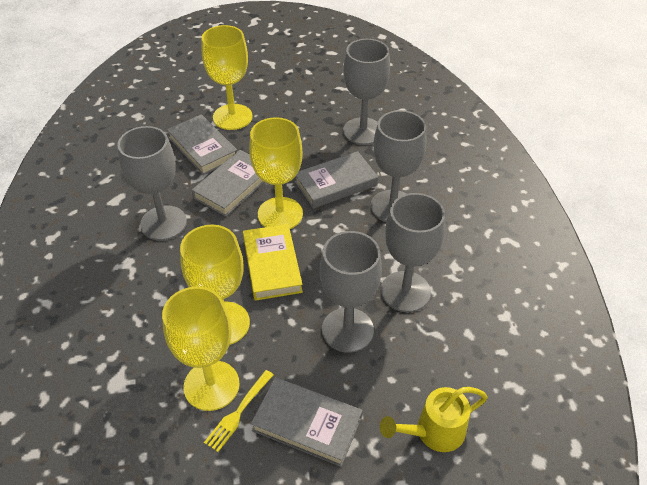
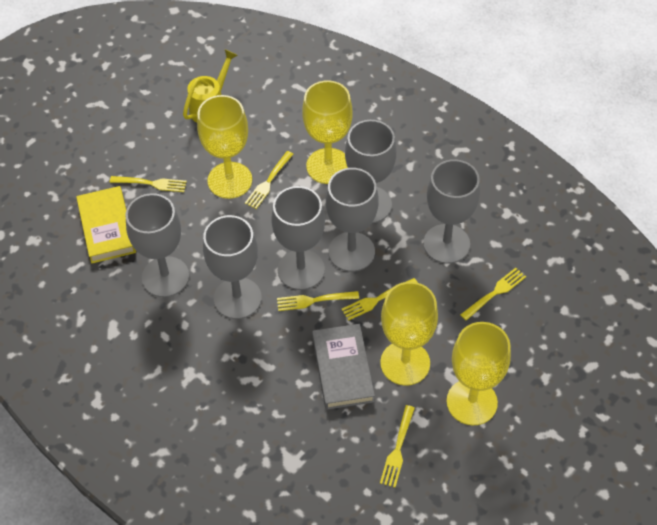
grey book: 4 -> 1
grey goblet: 5 -> 6
yellow fork: 1 -> 6

